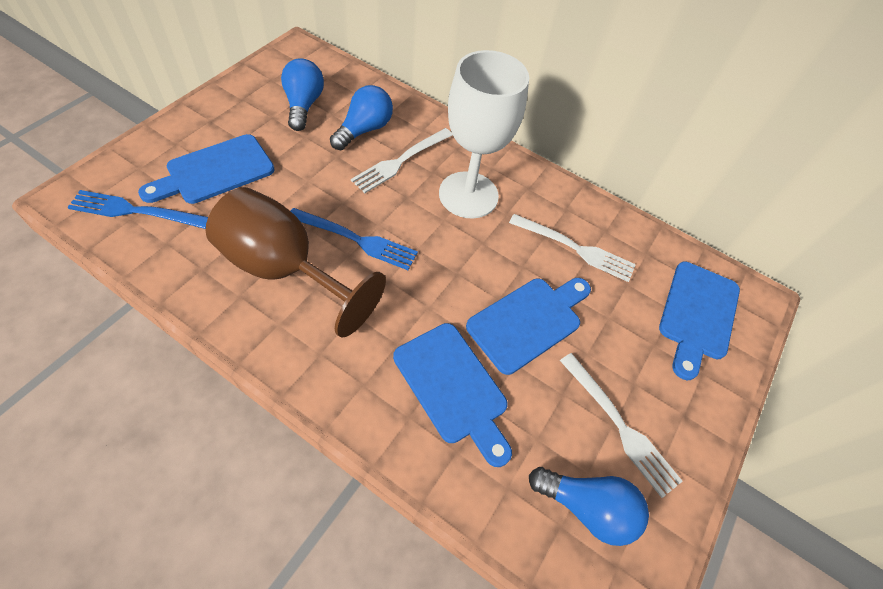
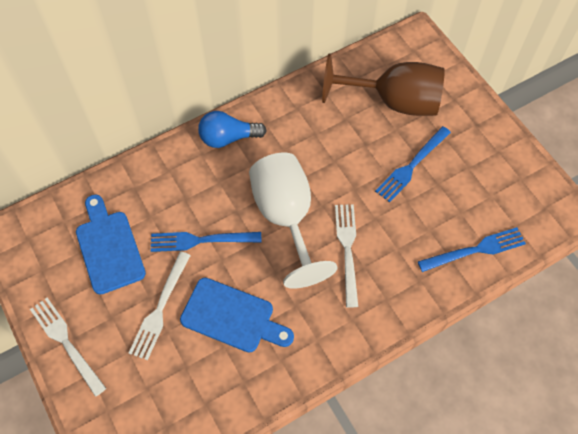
blue cutting board: 4 -> 2
blue fork: 2 -> 3
blue light bulb: 3 -> 1

